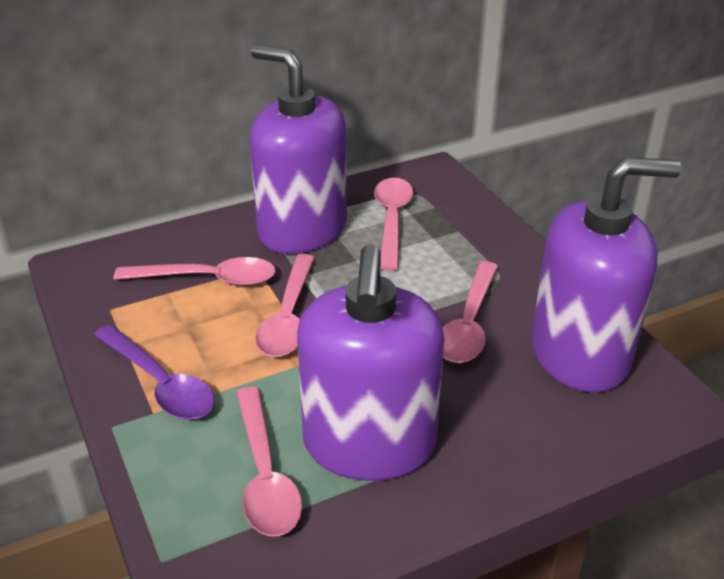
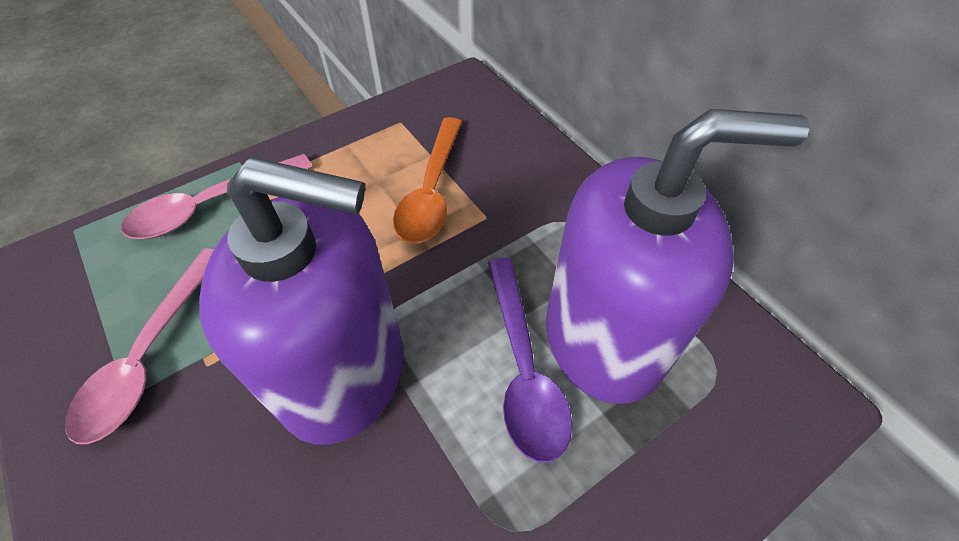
orange spoon: 0 -> 1
pink spoon: 5 -> 2
purple soap dispenser: 3 -> 2

